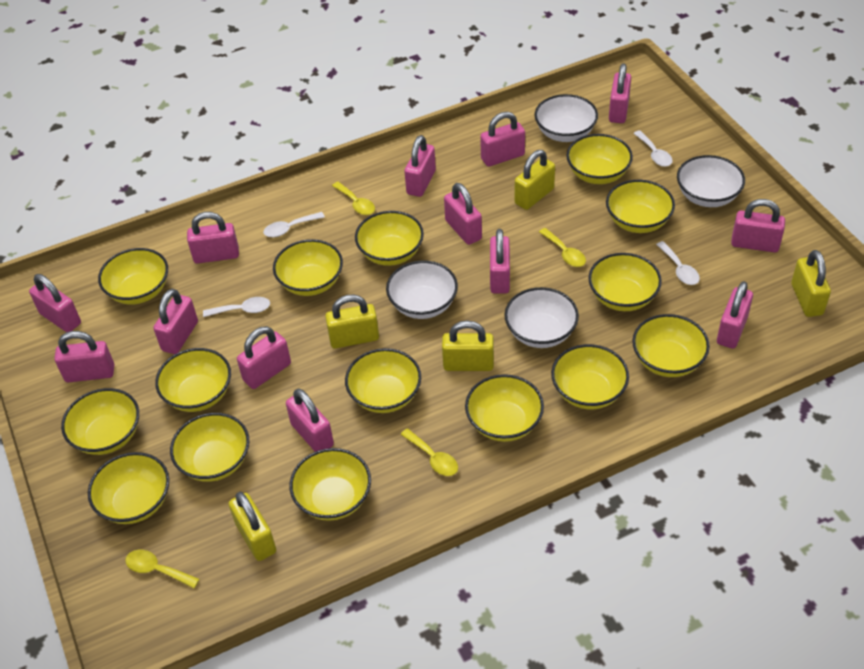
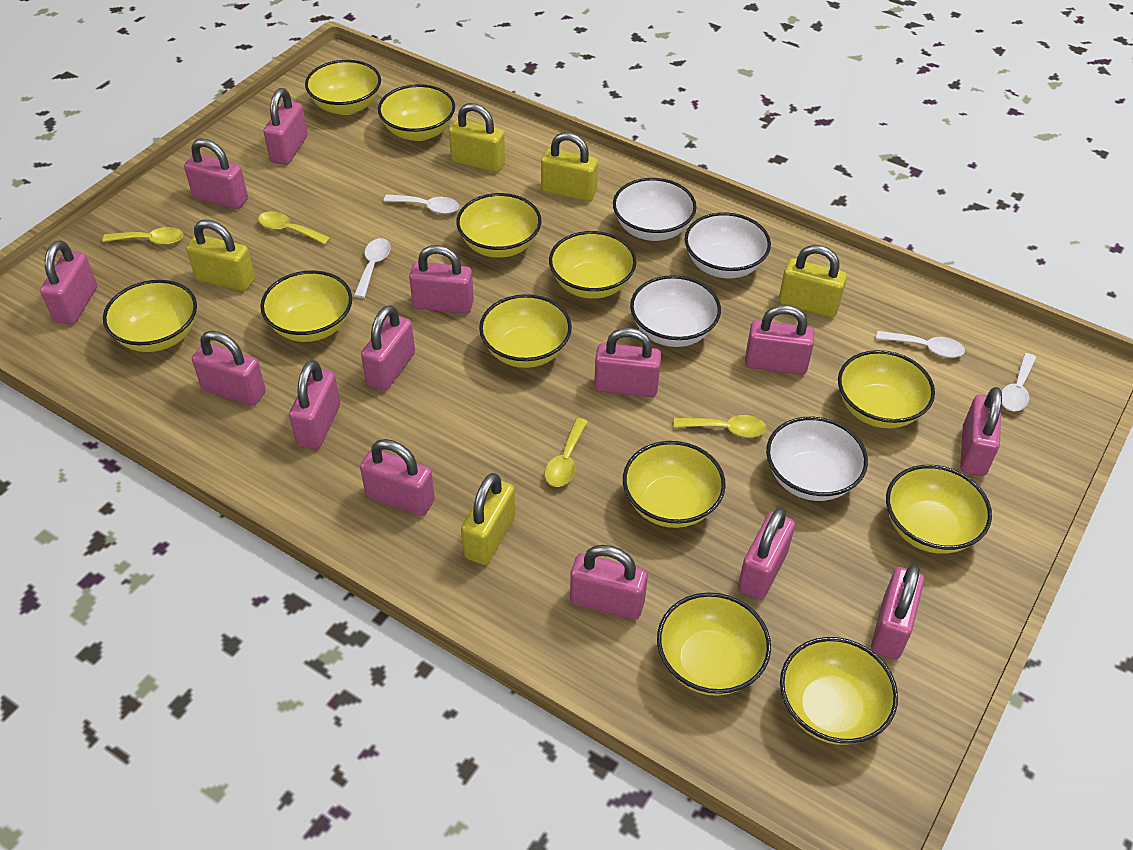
pink padlock: 13 -> 14
yellow bowl: 15 -> 12

